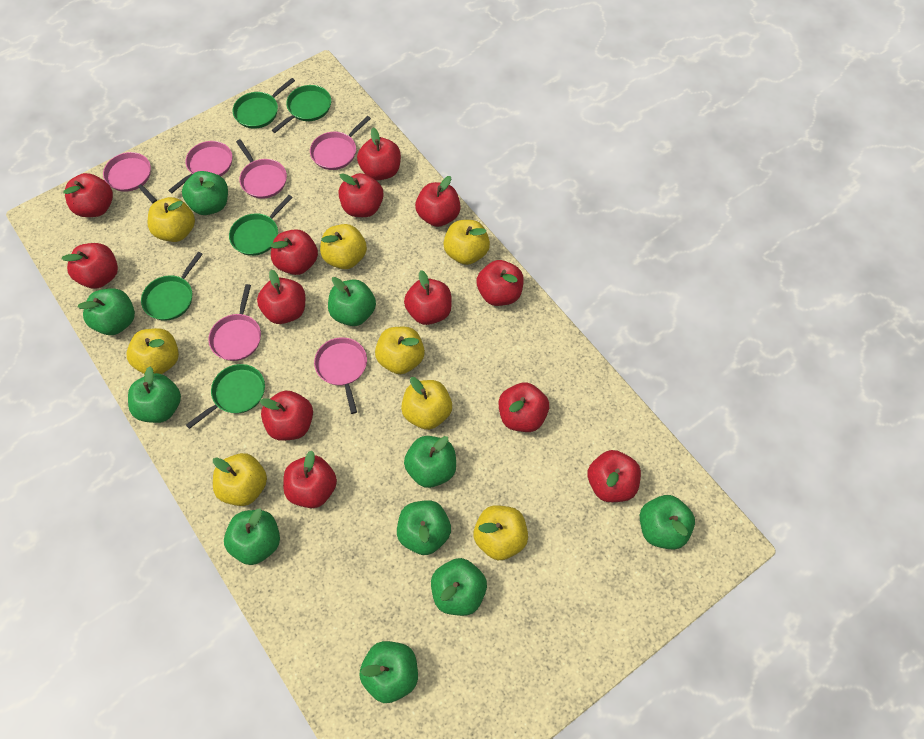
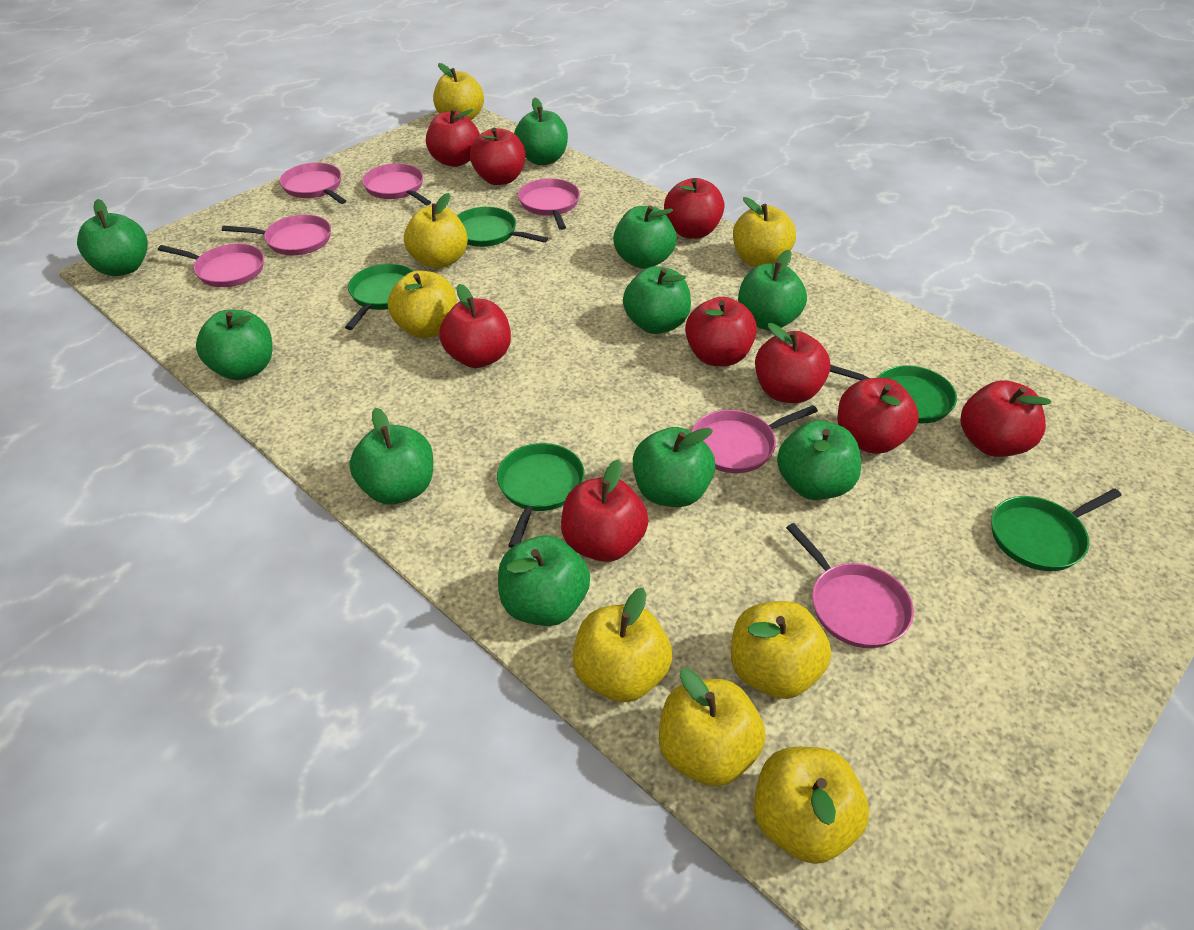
pink pan: 6 -> 7
red apple: 13 -> 9

